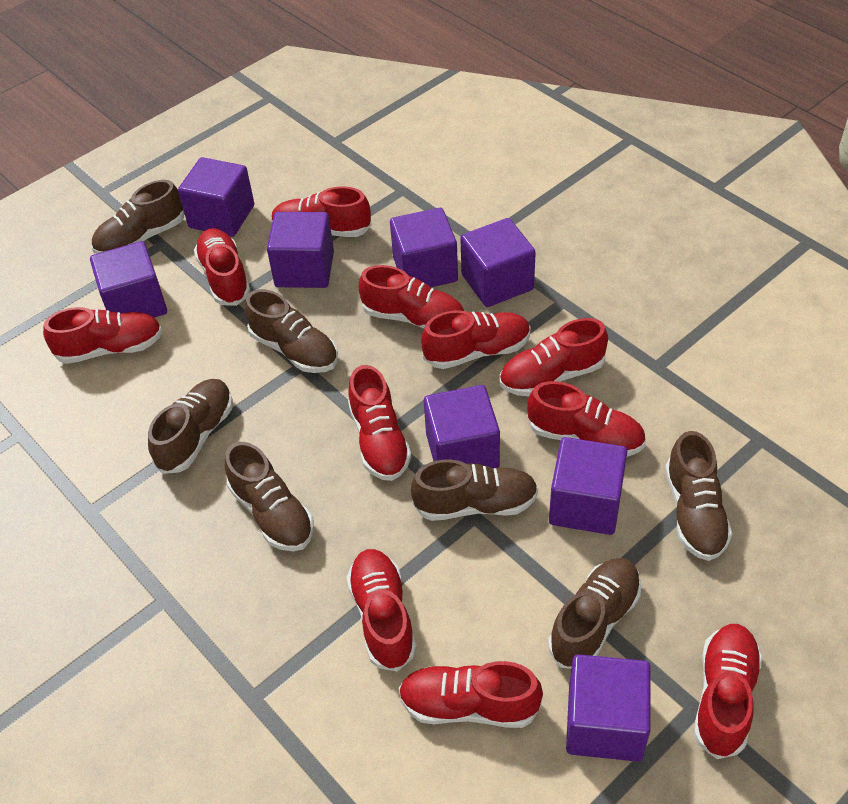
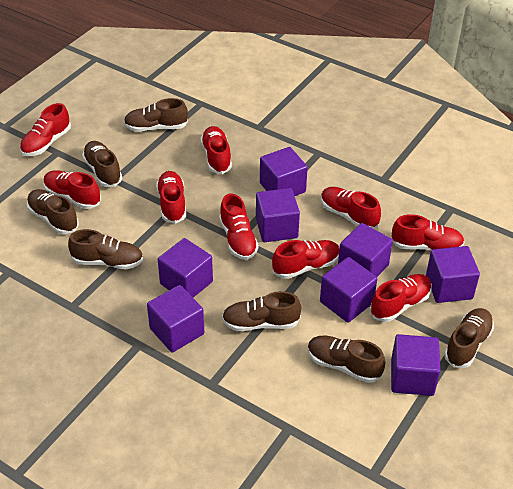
red shoe: 11 -> 9

